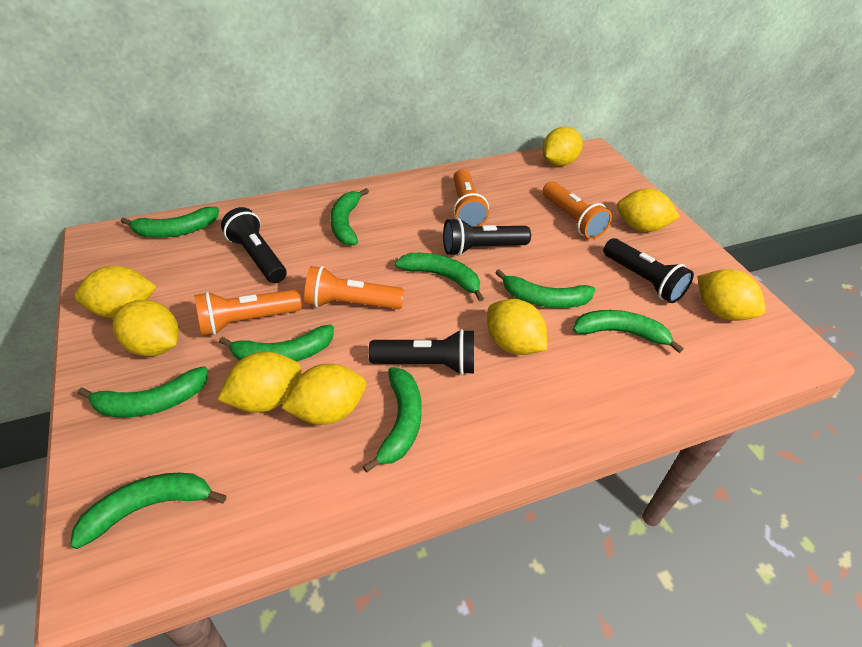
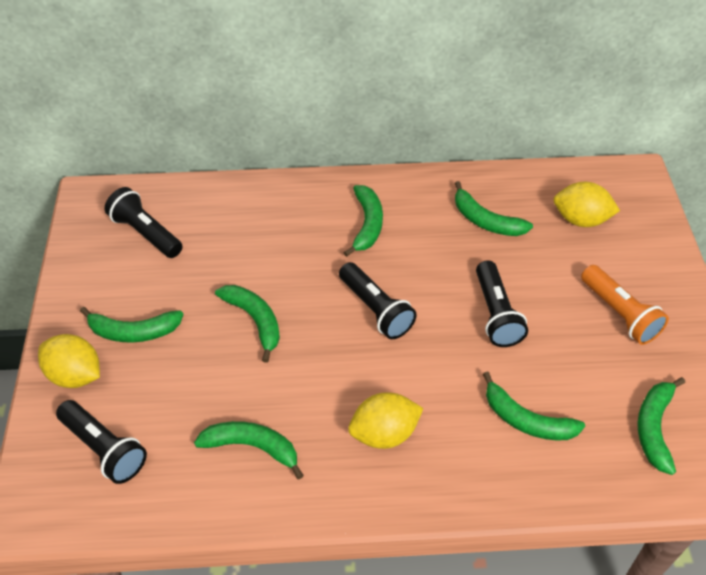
green banana: 9 -> 7
orange flashlight: 4 -> 1
yellow lemon: 8 -> 3

